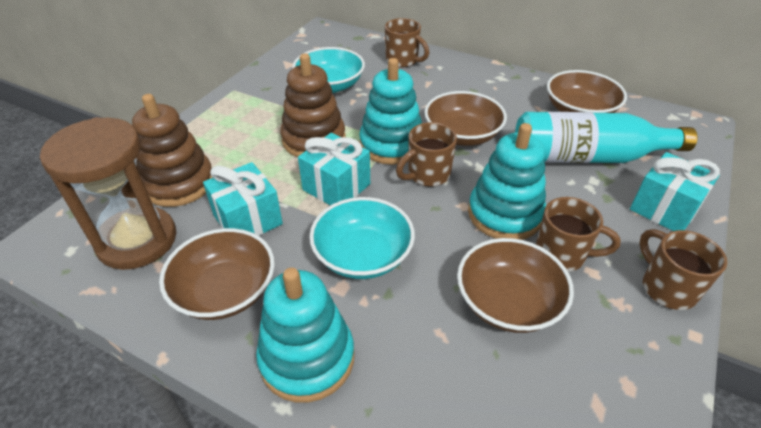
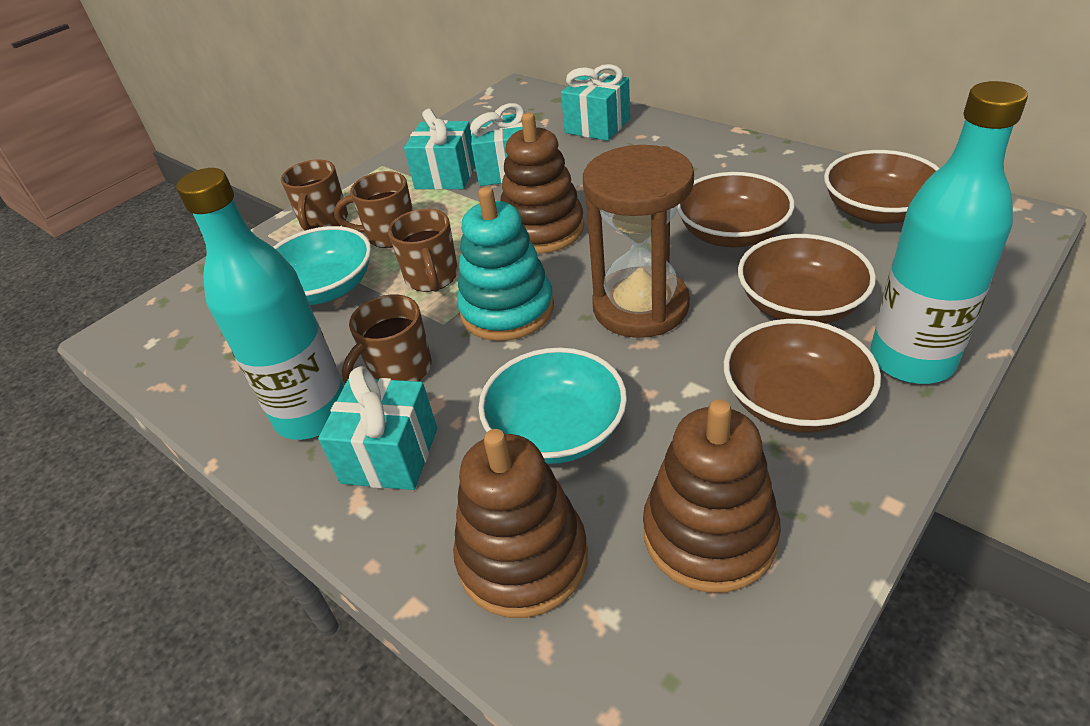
brown stacking toy: 2 -> 3
turquoise bottle: 1 -> 2
turquoise gift: 3 -> 4
turquoise stacking toy: 3 -> 1

